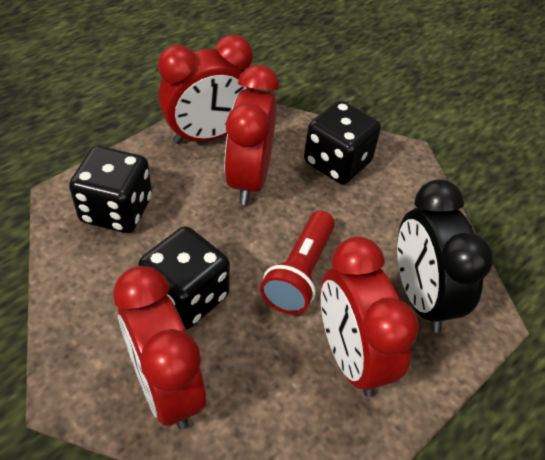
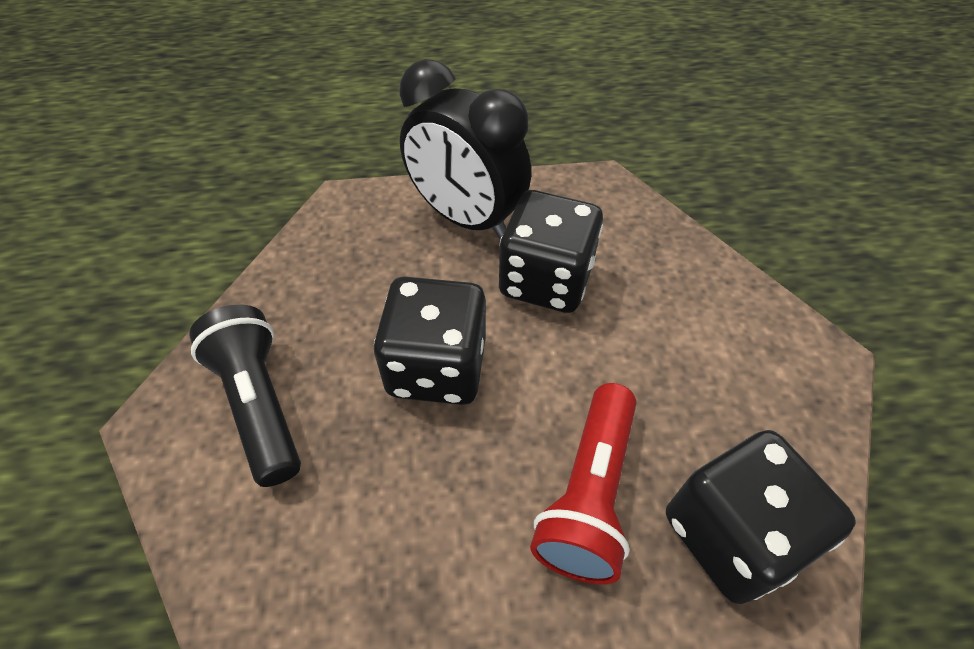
black flashlight: 0 -> 1
red clock: 4 -> 0

